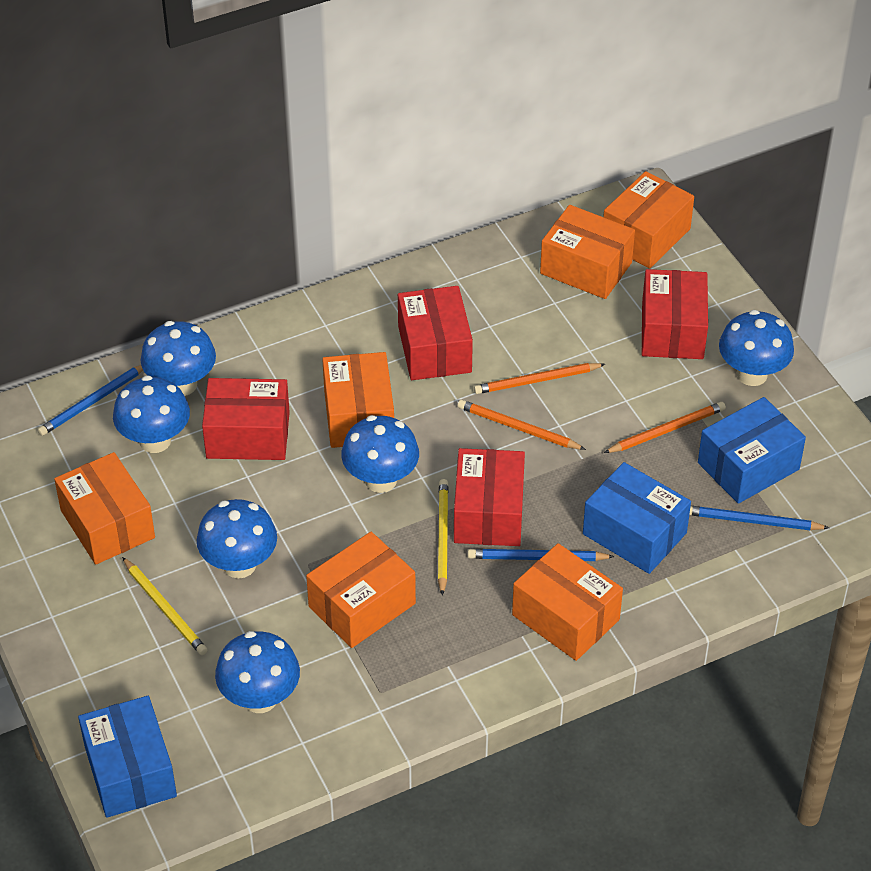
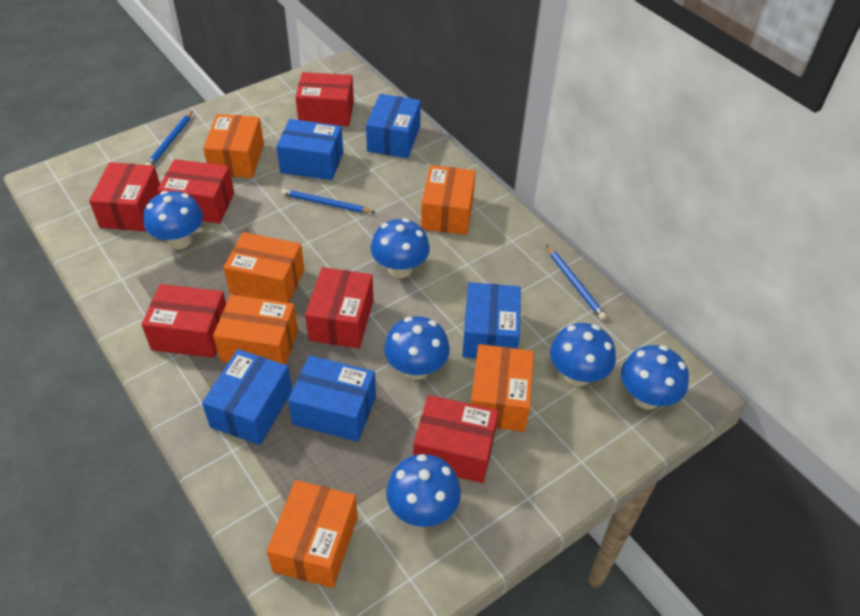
blue box: 3 -> 5
orange pencil: 3 -> 0
red box: 4 -> 6
yellow pencil: 2 -> 0

